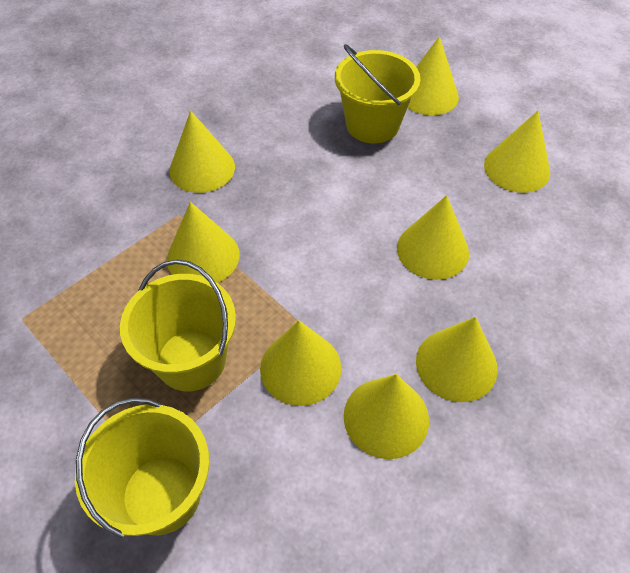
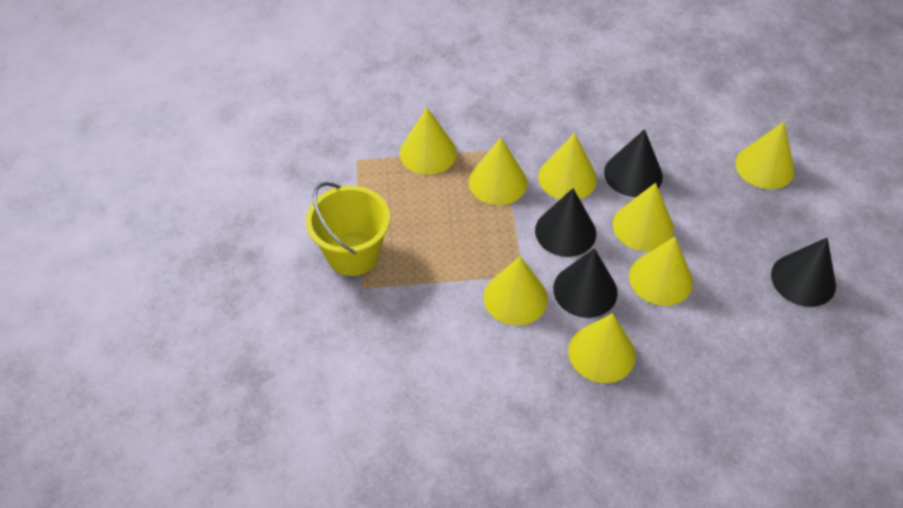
black cone: 0 -> 4
yellow bucket: 3 -> 1

